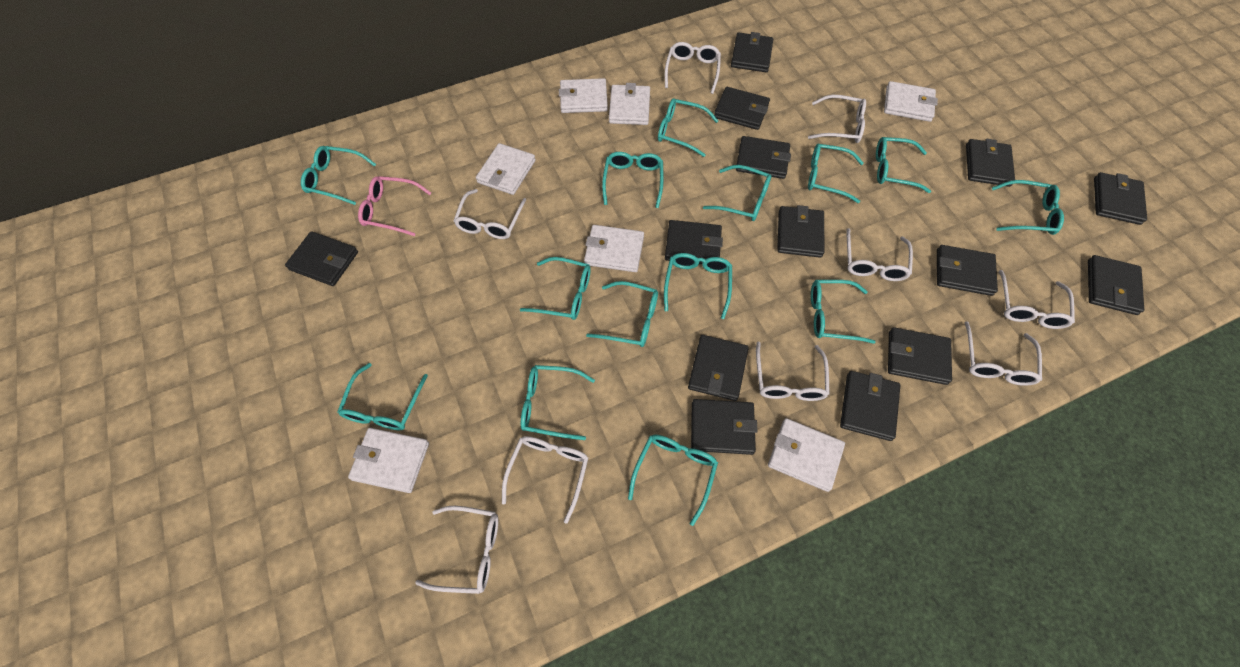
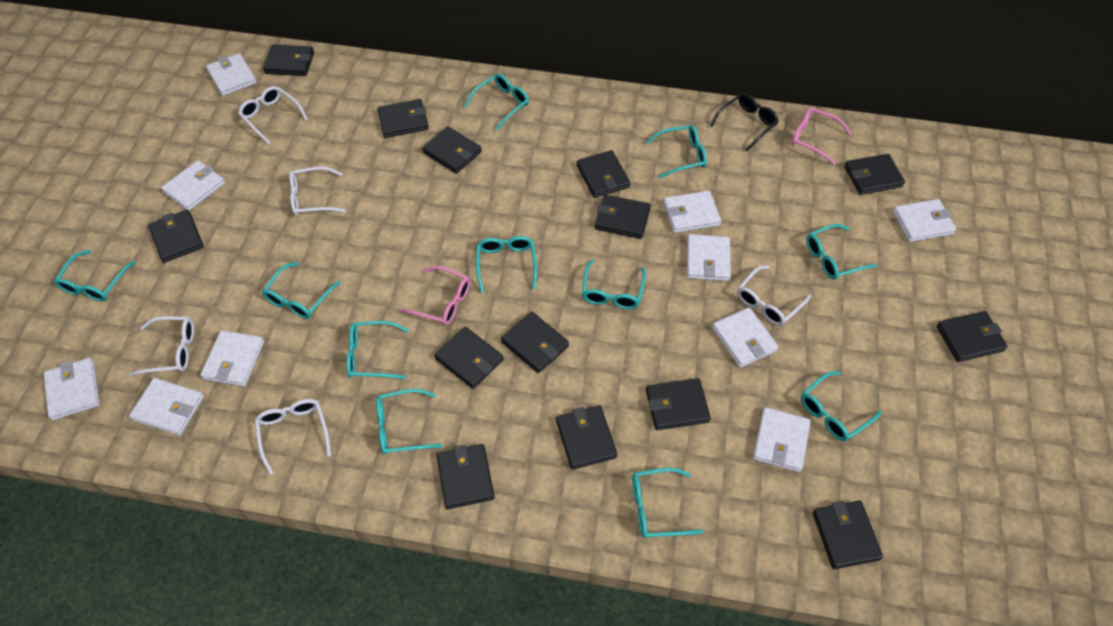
black glasses: 0 -> 1
pink glasses: 1 -> 2
turquoise glasses: 14 -> 11
white glasses: 9 -> 5
white wallet: 7 -> 10

